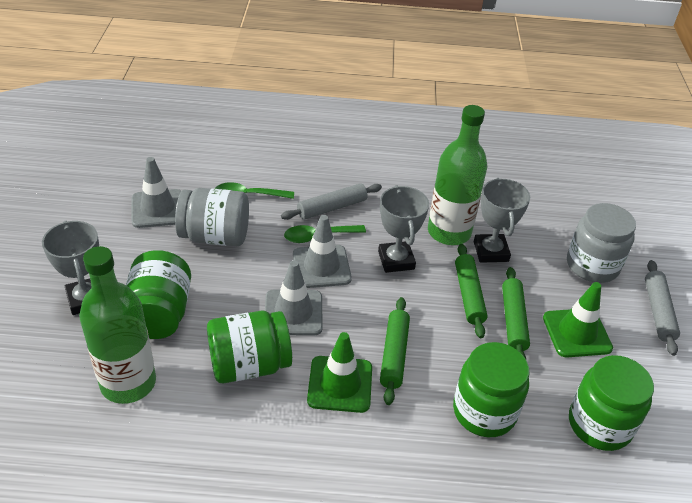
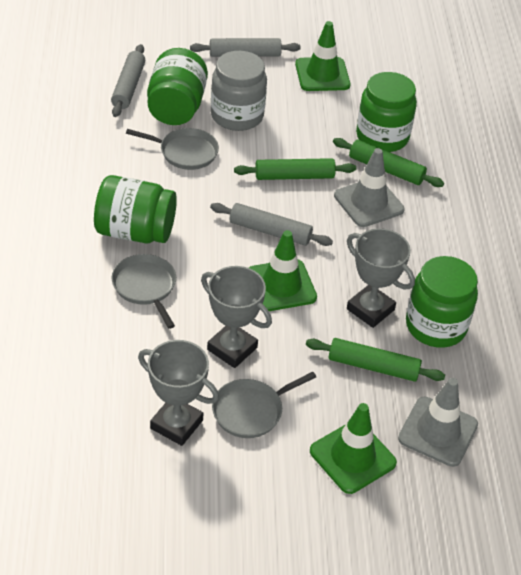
green bottle: 2 -> 0
green spoon: 2 -> 0
green traffic cone: 2 -> 3
grey jar: 2 -> 1
grey pan: 0 -> 3
grey rolling pin: 2 -> 3
grey traffic cone: 3 -> 2

